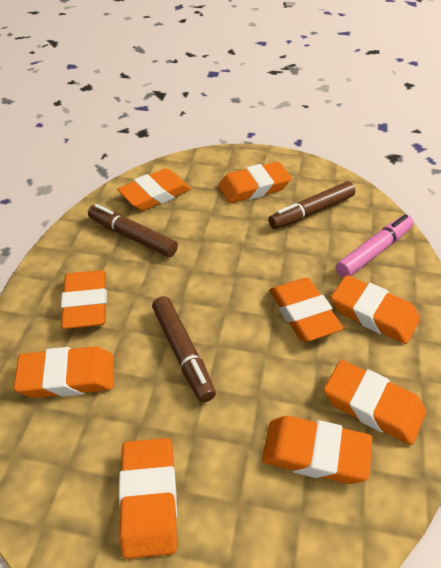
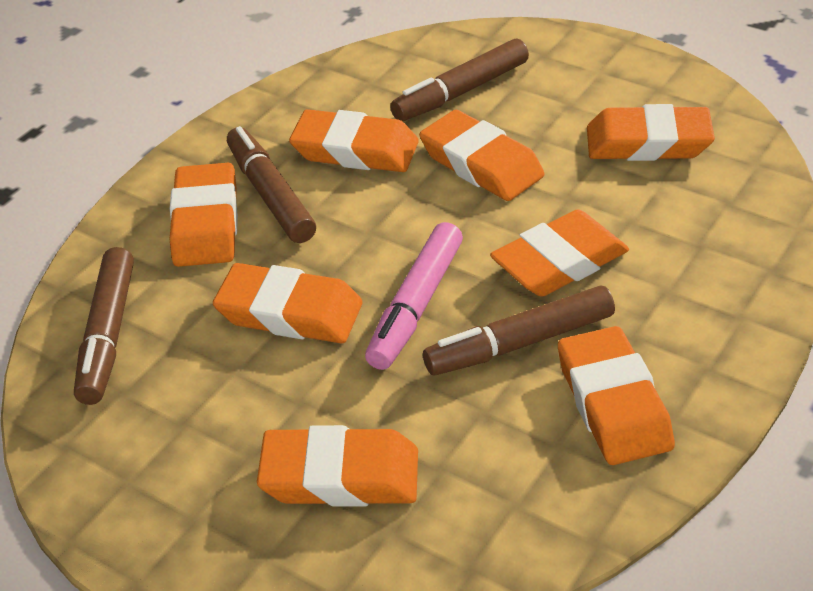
brown marker: 3 -> 4
orange eraser: 9 -> 8

